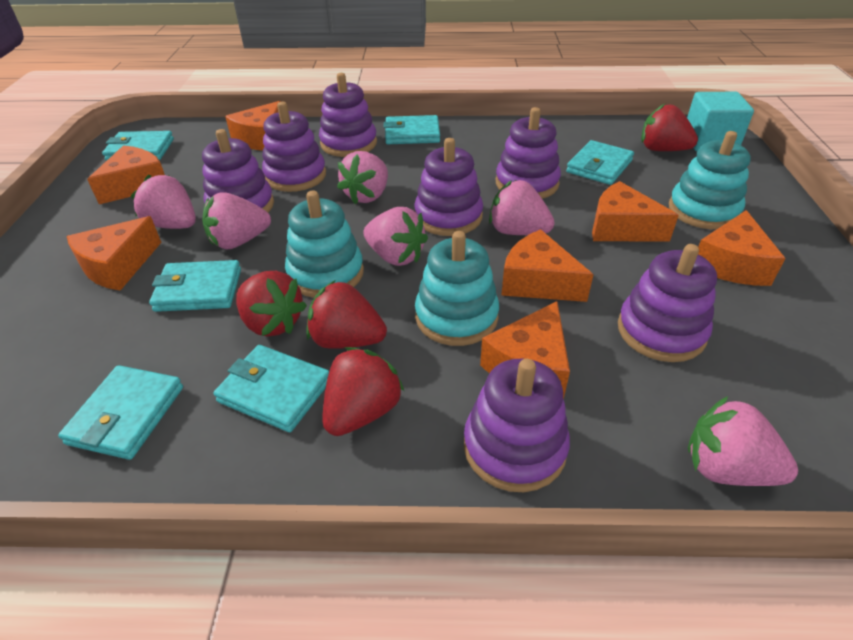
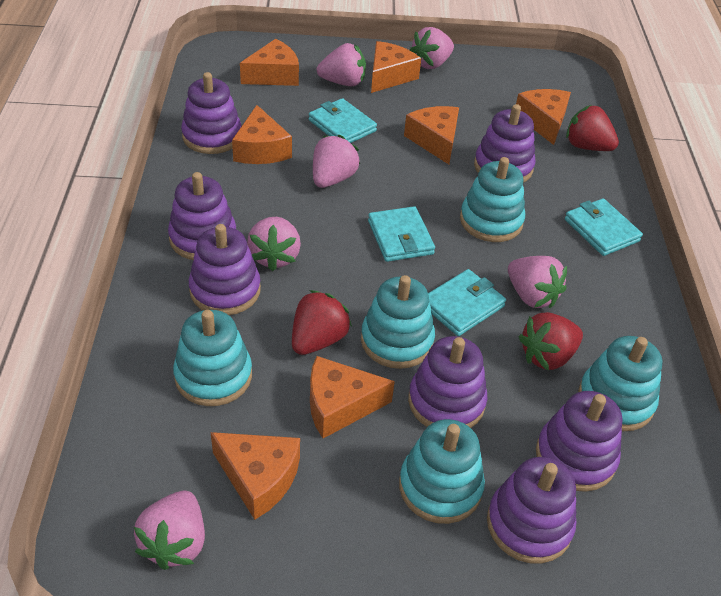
red strawberry: 4 -> 3
turquoise cube: 1 -> 0
turquoise stacking toy: 3 -> 5
turquoise wallet: 6 -> 4

